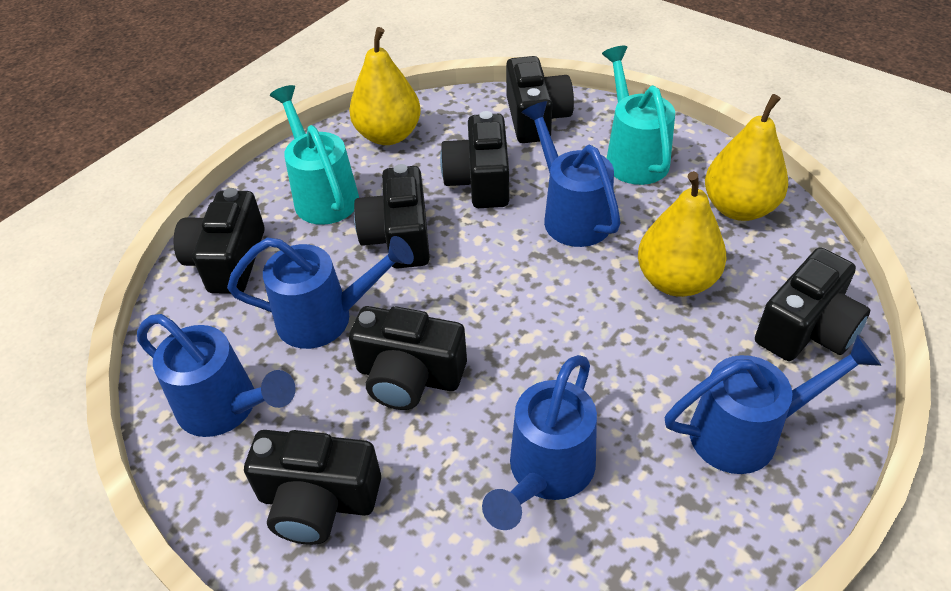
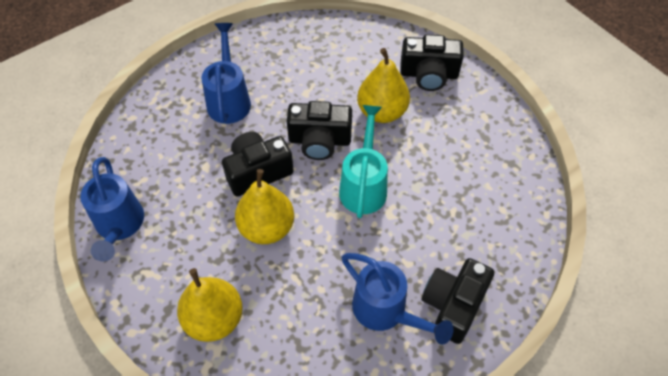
black camera: 7 -> 4
blue watering can: 5 -> 3
turquoise watering can: 2 -> 1

